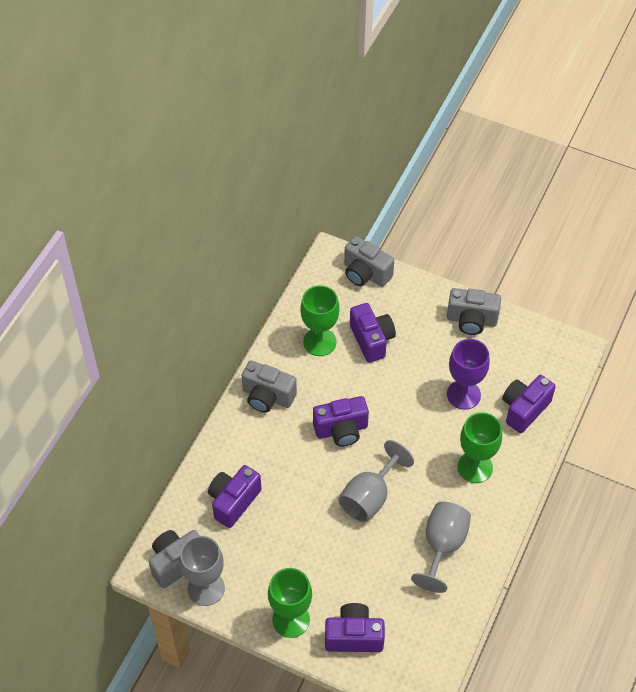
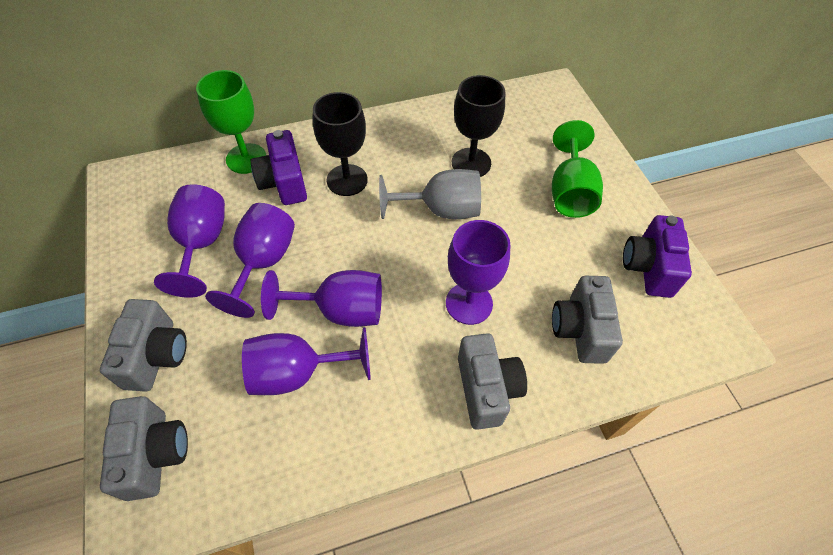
black goblet: 0 -> 2
green goblet: 3 -> 2
grey goblet: 3 -> 1
purple camera: 5 -> 2
purple goblet: 1 -> 5

